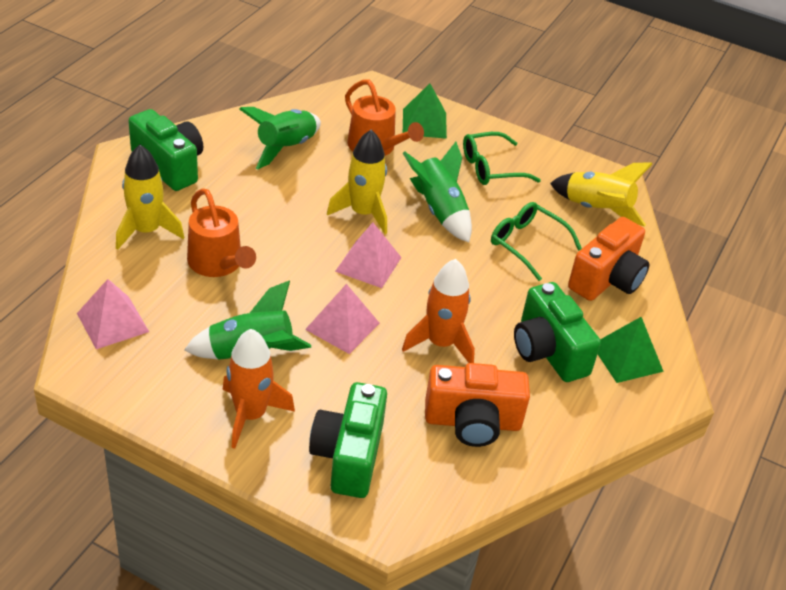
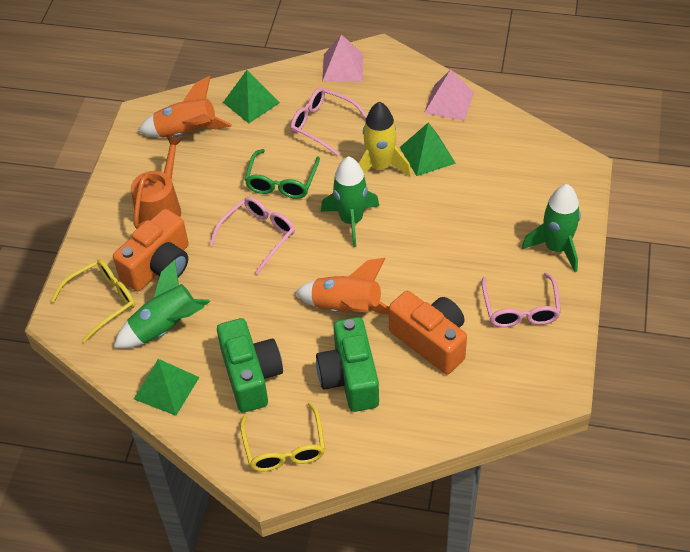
green camera: 3 -> 2
green glasses: 2 -> 1
green pyramid: 2 -> 3
orange watering can: 2 -> 1
pink glasses: 0 -> 3
pink pyramid: 3 -> 2
yellow glasses: 0 -> 2
yellow rocket: 3 -> 1

